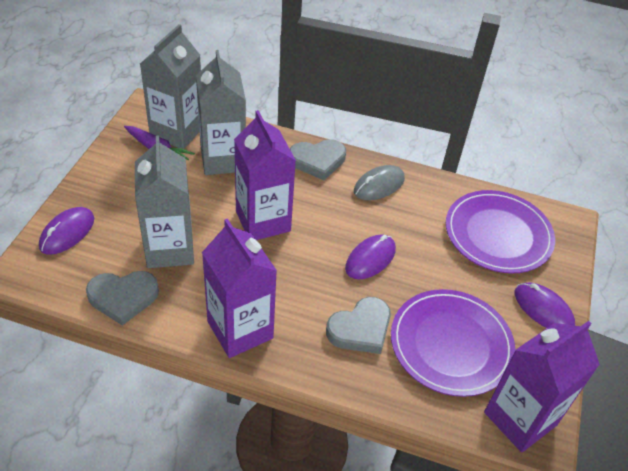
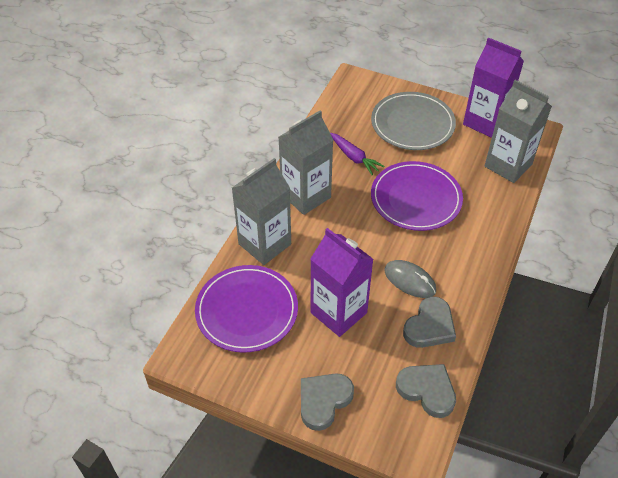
grey plate: 0 -> 1
purple carton: 3 -> 2
purple mouse: 3 -> 0

